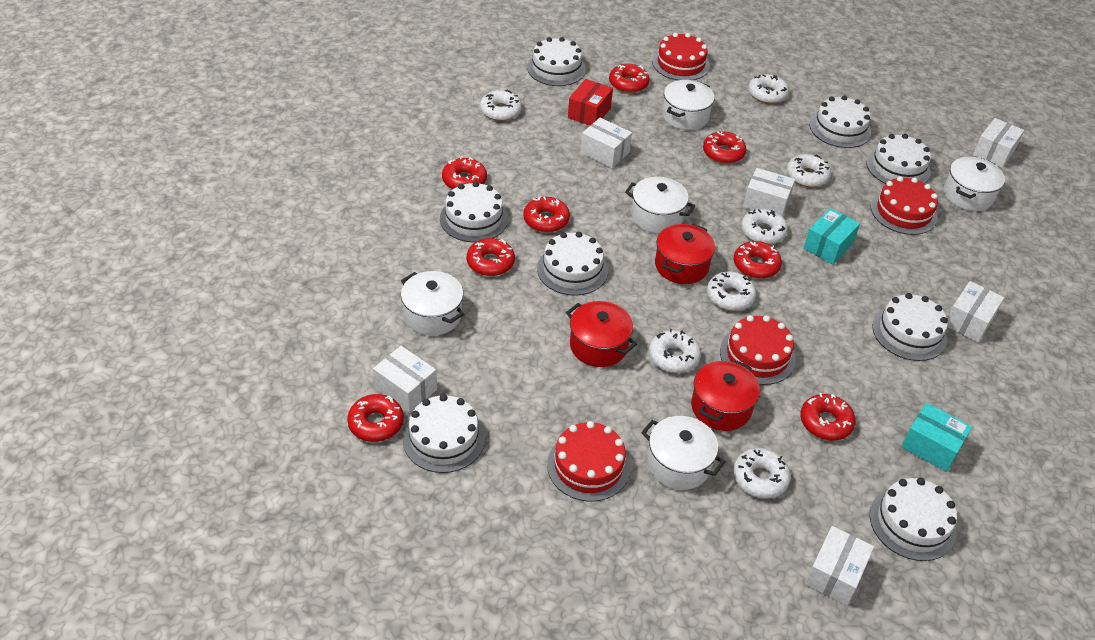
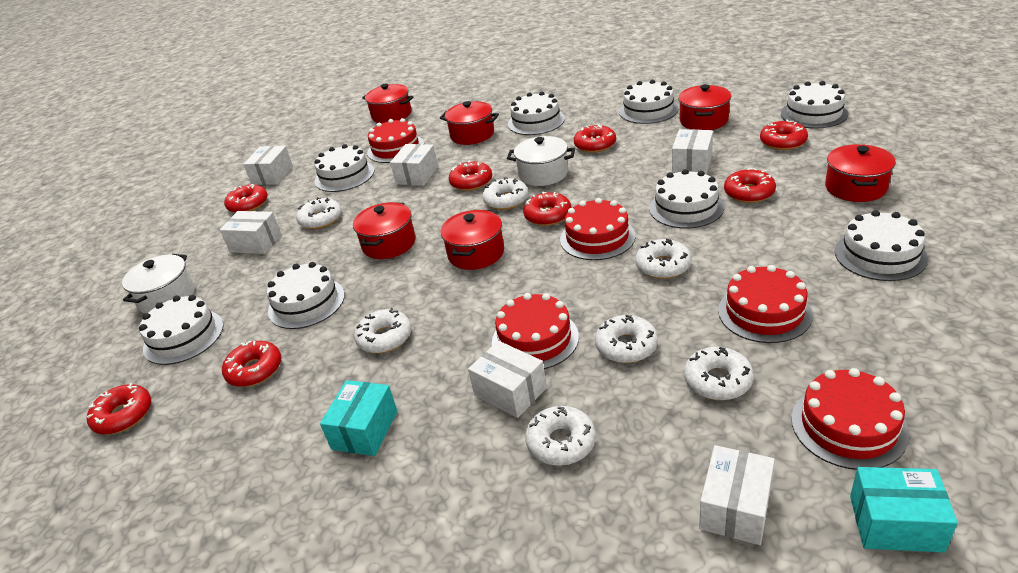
red box: 1 -> 0
red cake: 4 -> 5
red pot: 3 -> 6
white pot: 5 -> 2

